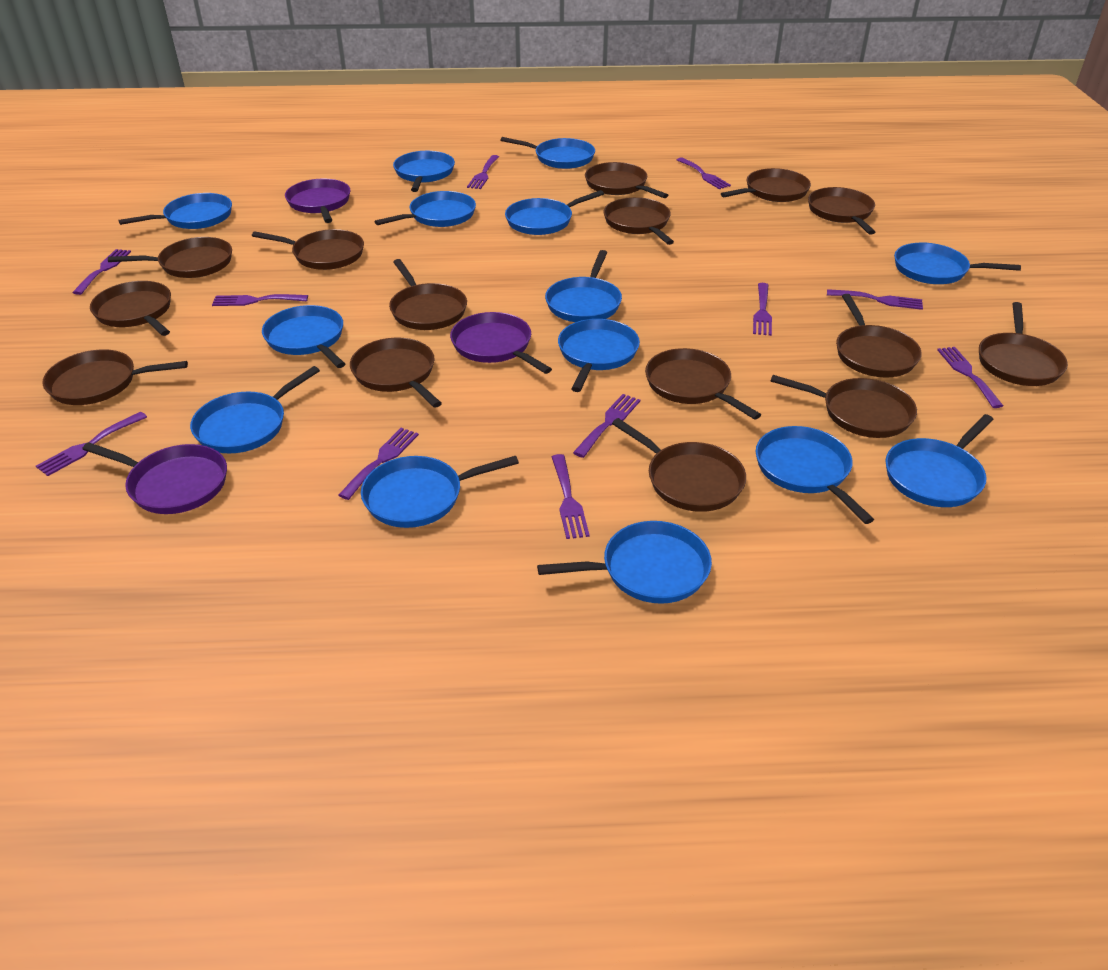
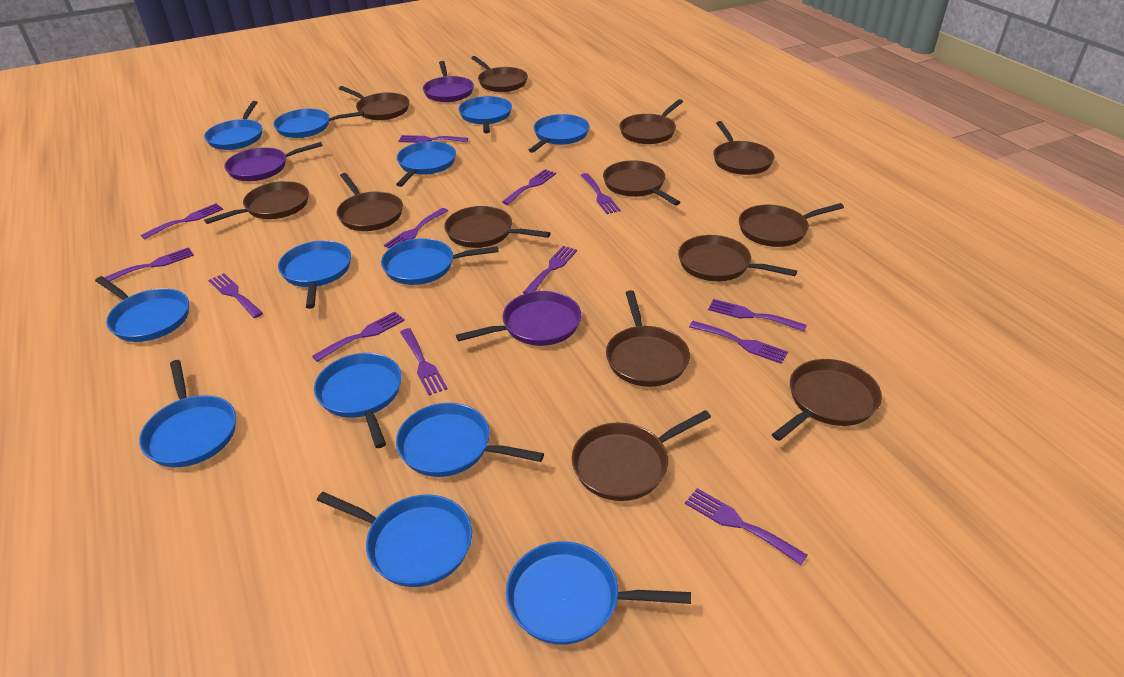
blue pan: 14 -> 13
brown pan: 15 -> 13
purple fork: 11 -> 13

